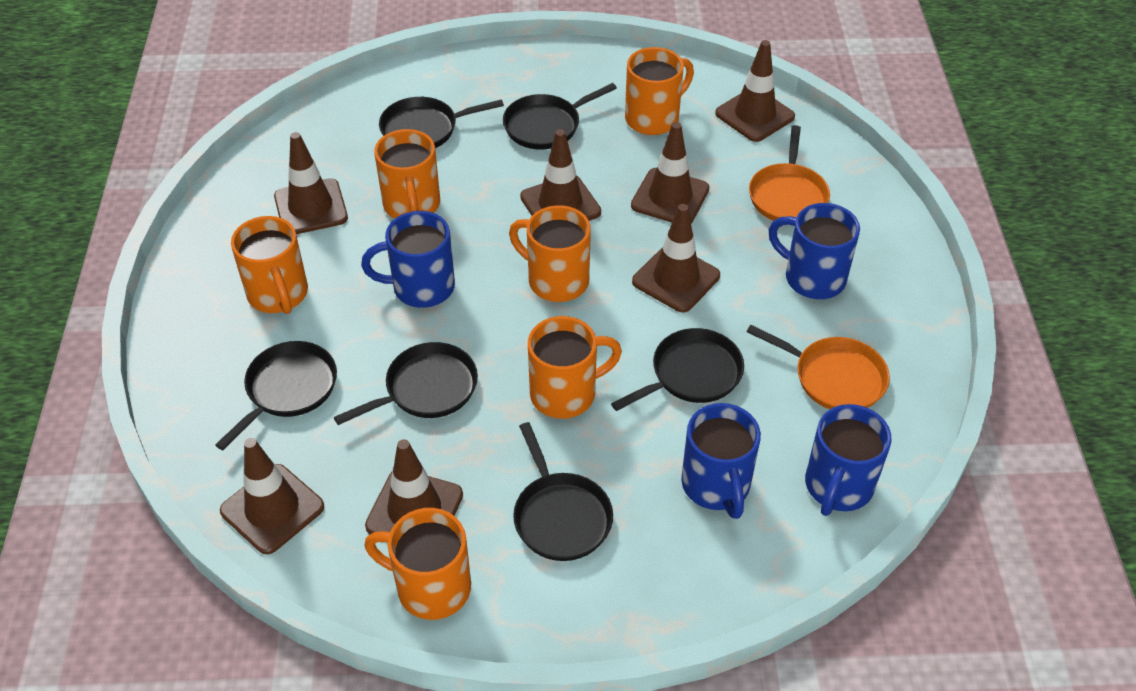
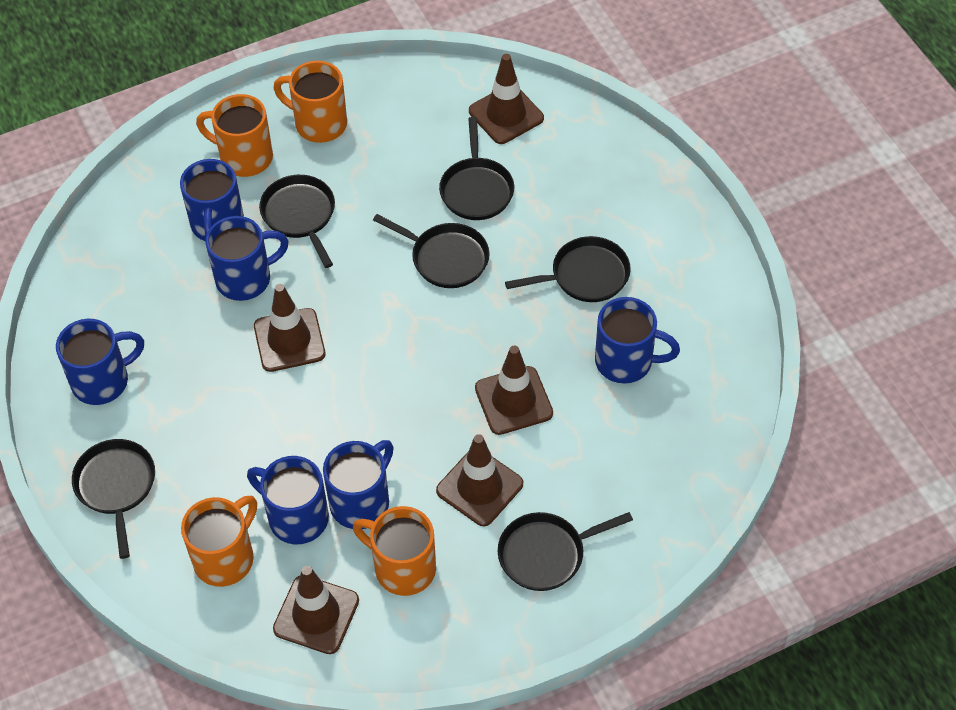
blue mug: 4 -> 6
brown traffic cone: 7 -> 5
orange mug: 6 -> 4
orange pan: 2 -> 0

